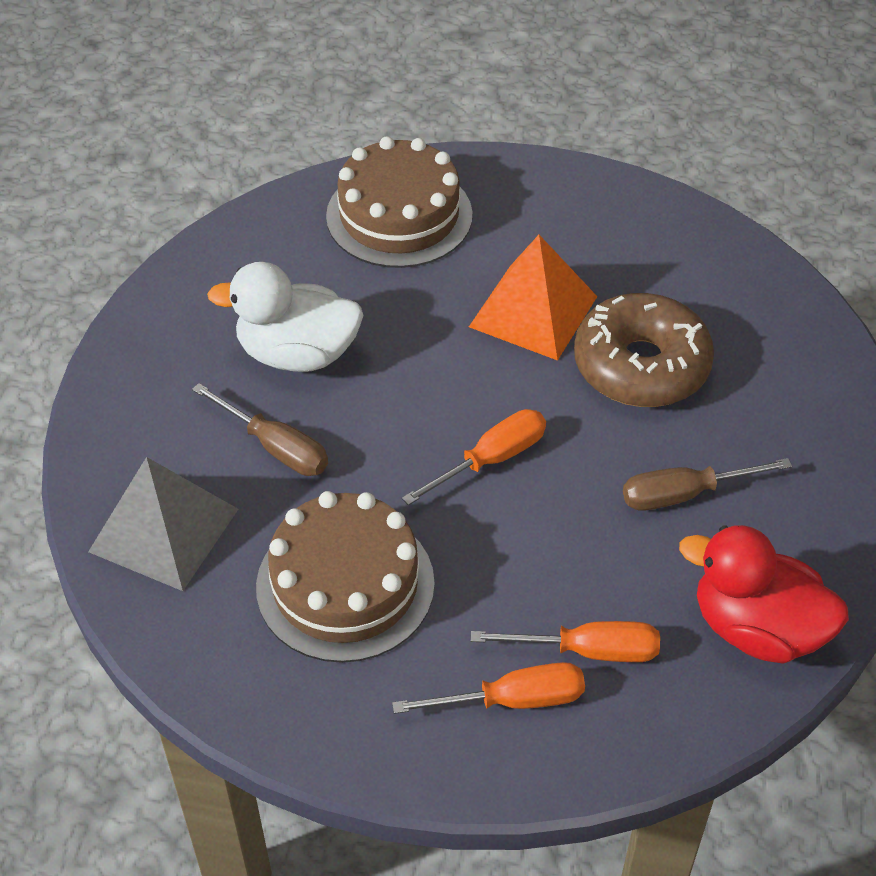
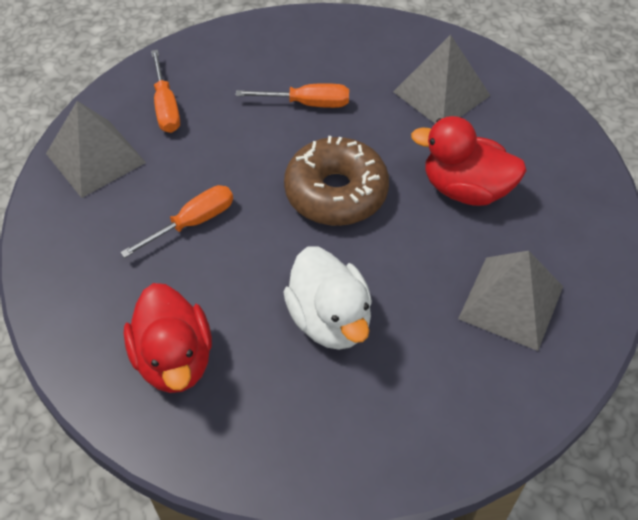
brown cake: 2 -> 0
brown screwdriver: 2 -> 0
grey pyramid: 1 -> 3
orange pyramid: 1 -> 0
red duck: 1 -> 2

